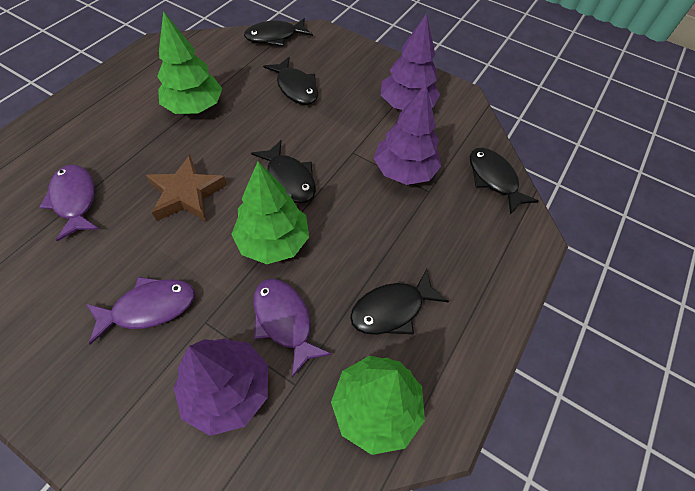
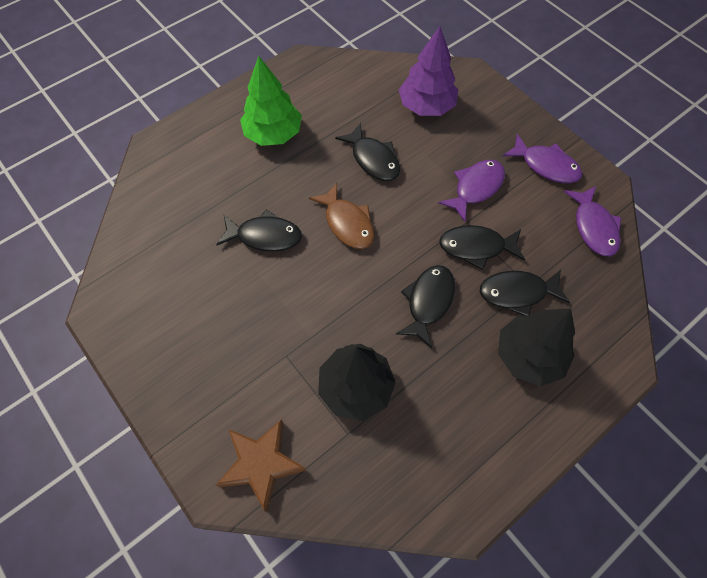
black tree: 0 -> 2
brown fish: 0 -> 1
green tree: 3 -> 1
purple tree: 3 -> 1

